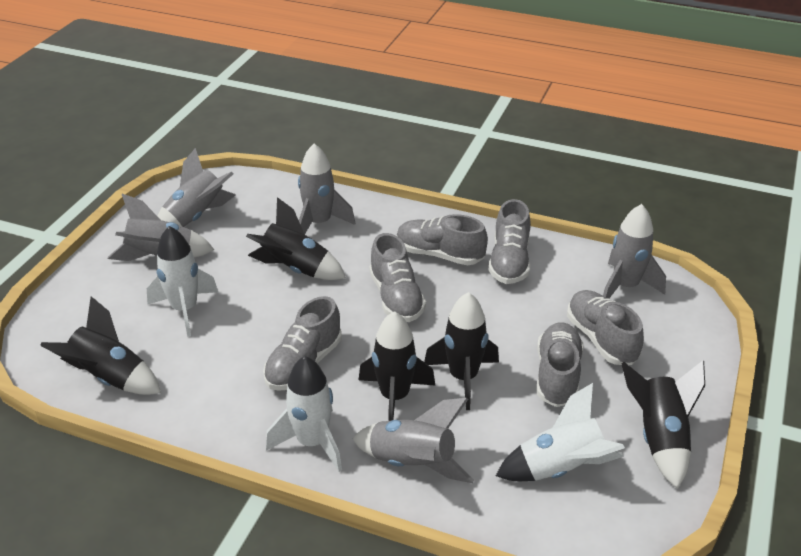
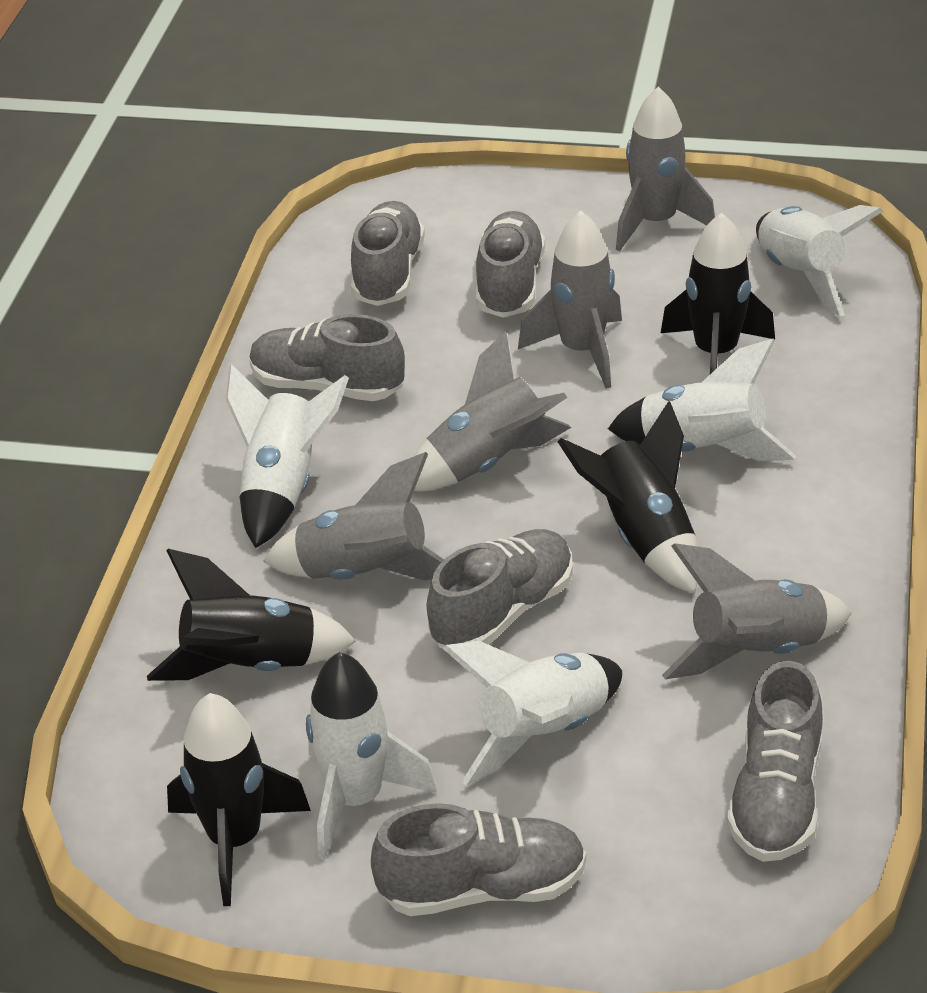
black rocket: 5 -> 4
white rocket: 3 -> 5

